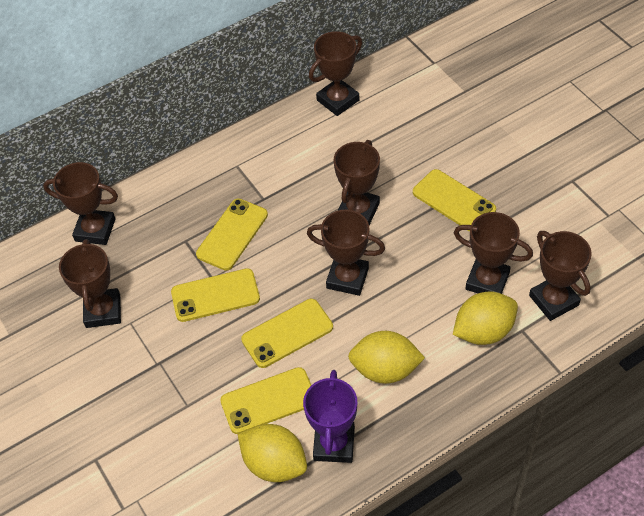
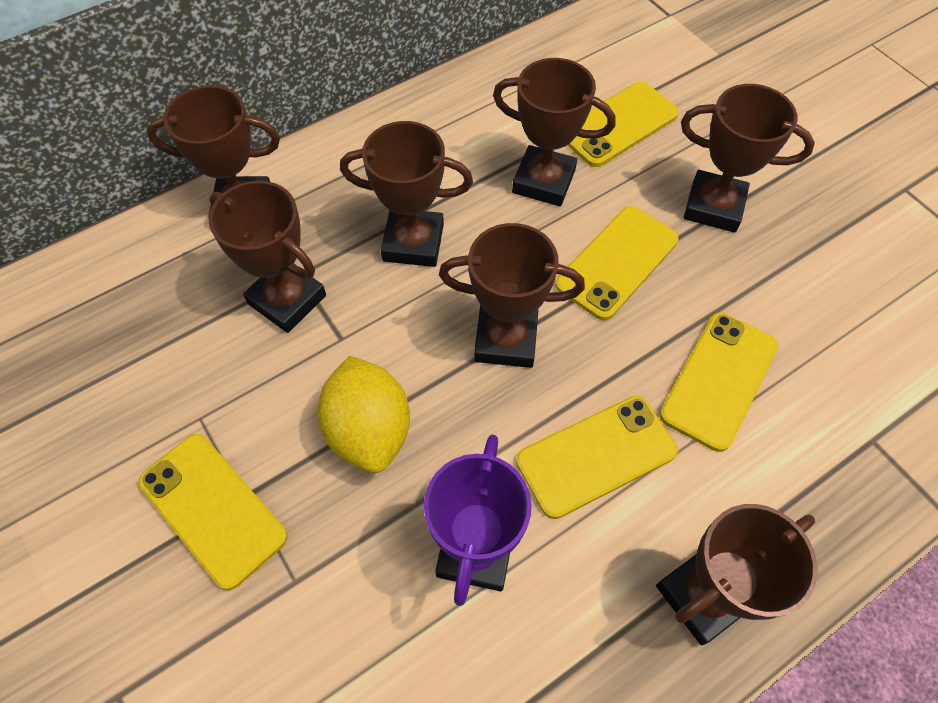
yellow lemon: 3 -> 1

